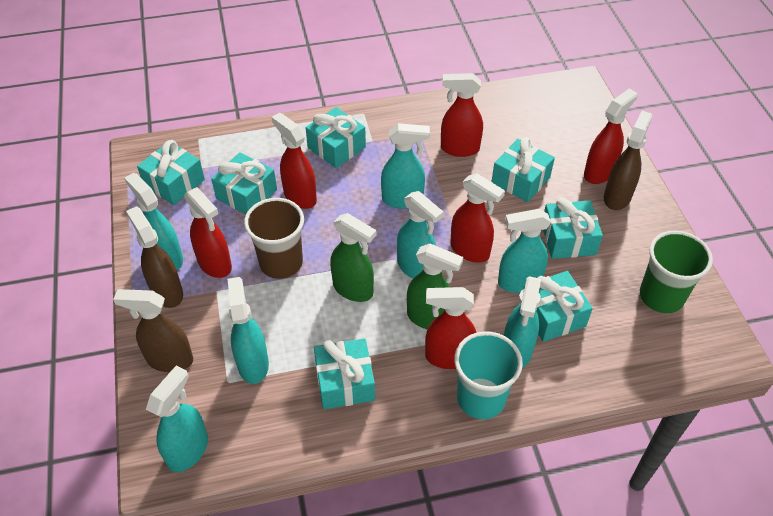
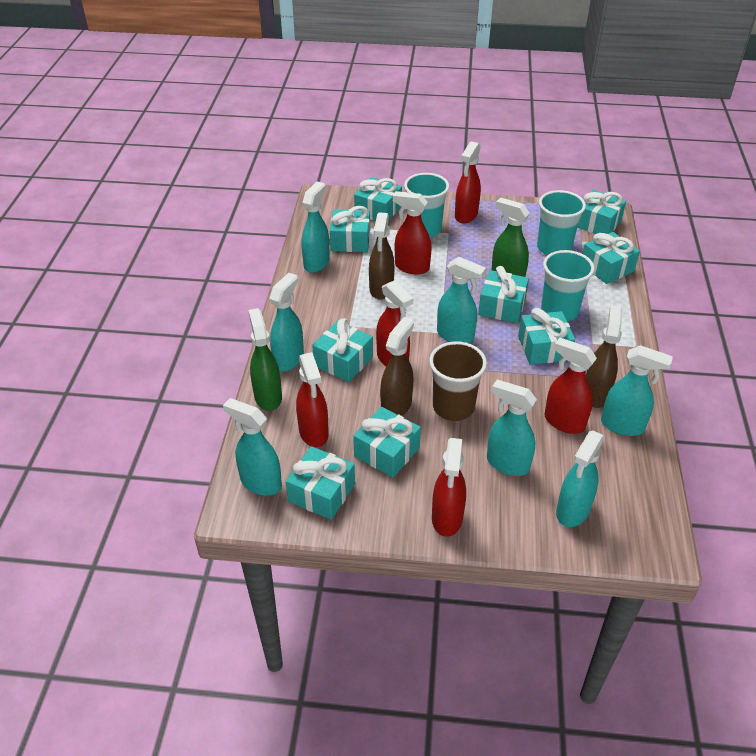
green cup: 1 -> 0
turquoise cup: 1 -> 3
turquoise gift: 7 -> 9

